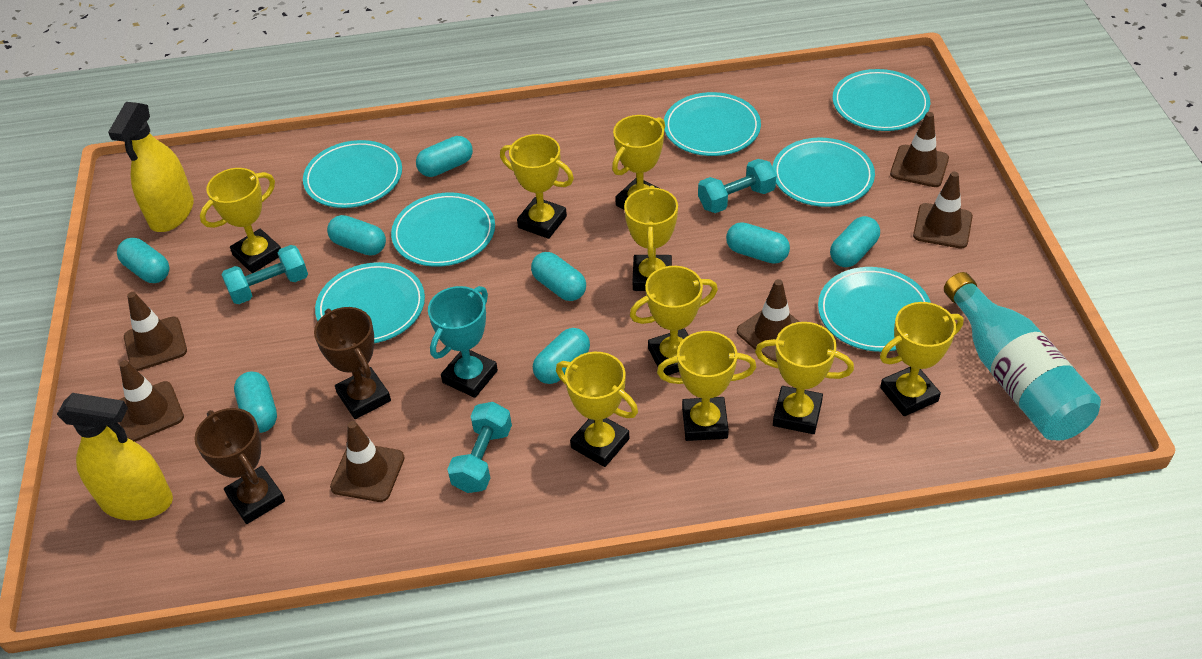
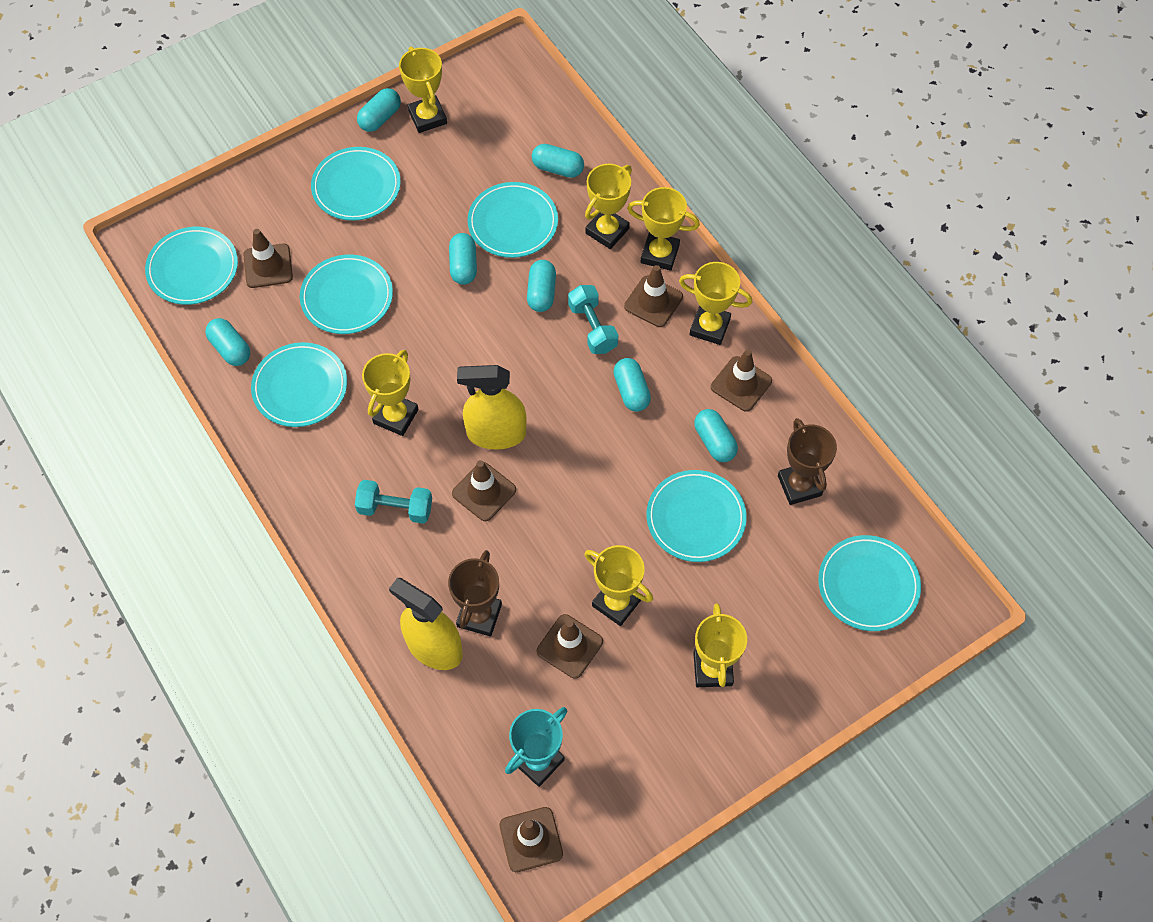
turquoise bottle: 1 -> 0
turquoise capsule: 8 -> 7
turquoise dumbbell: 3 -> 2
yellow trophy: 9 -> 7

